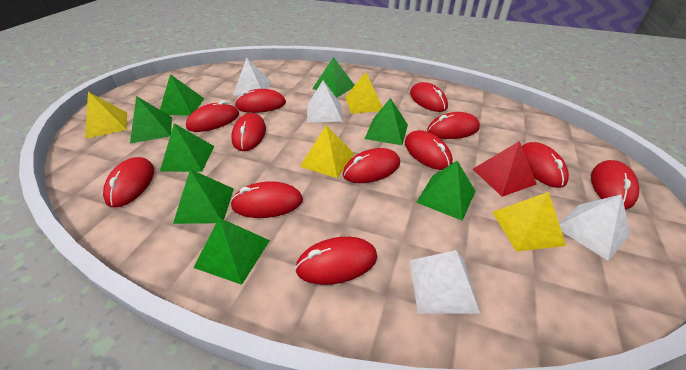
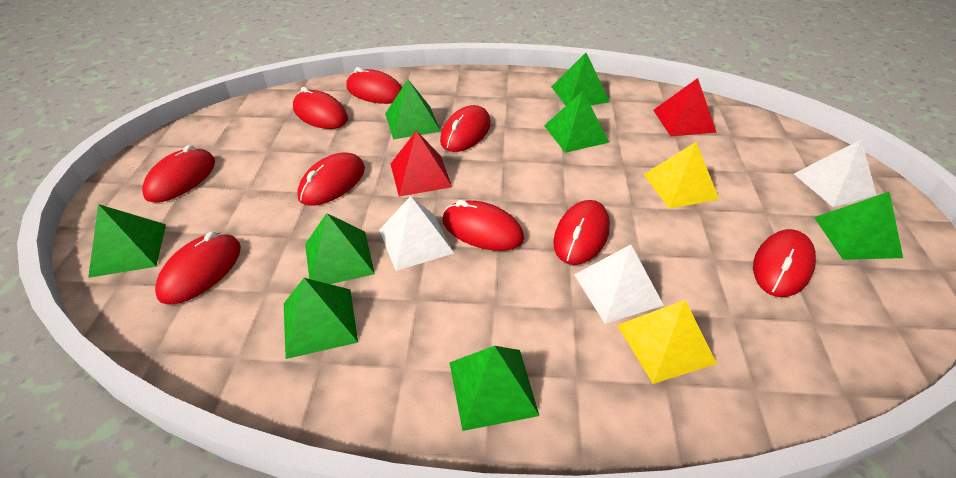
red mouse: 12 -> 9
red pyramid: 1 -> 2
white pyramid: 4 -> 3
yellow pyramid: 4 -> 2

